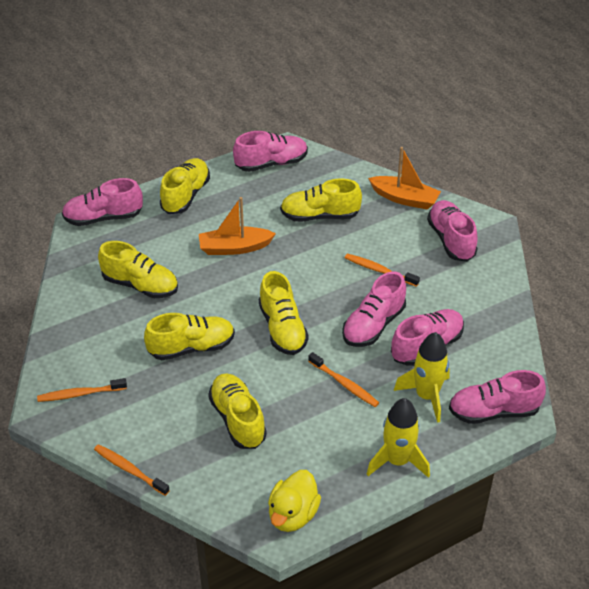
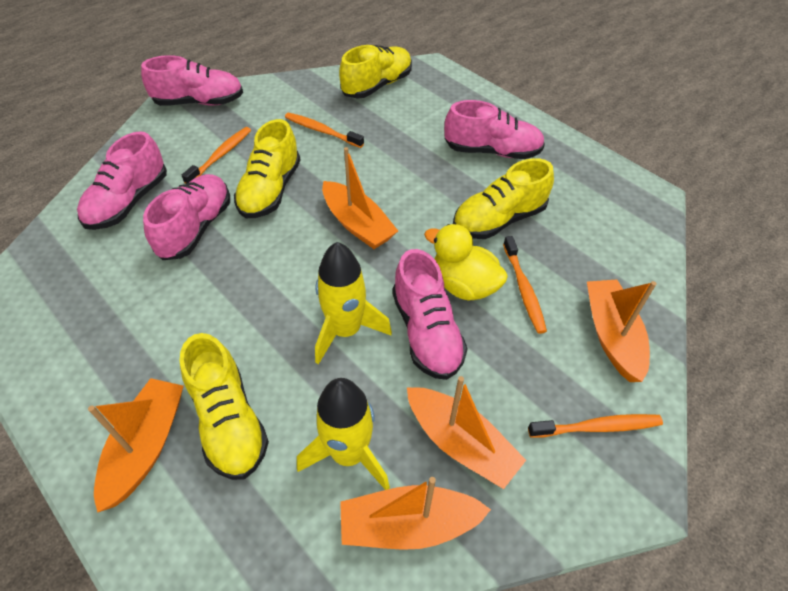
orange boat: 2 -> 5
pink shoe: 6 -> 5
yellow shoe: 6 -> 4

